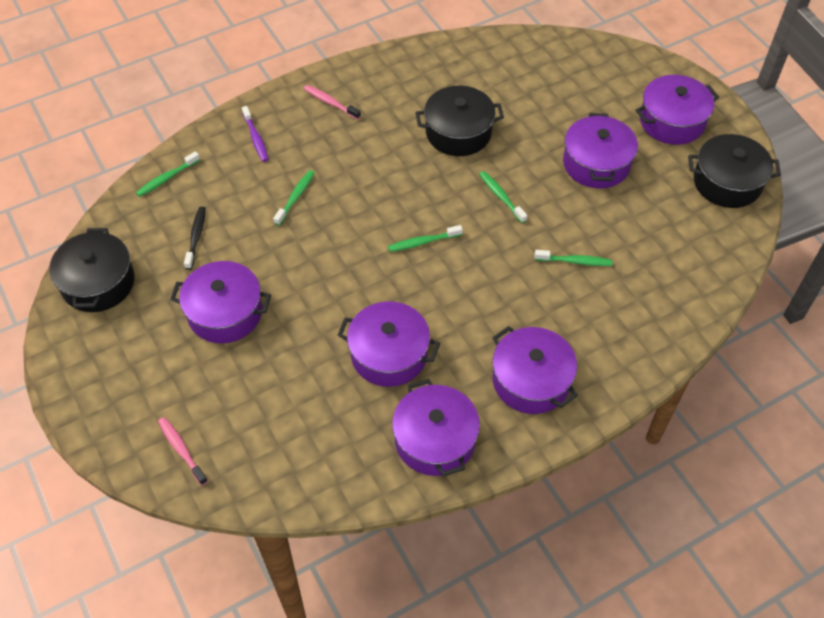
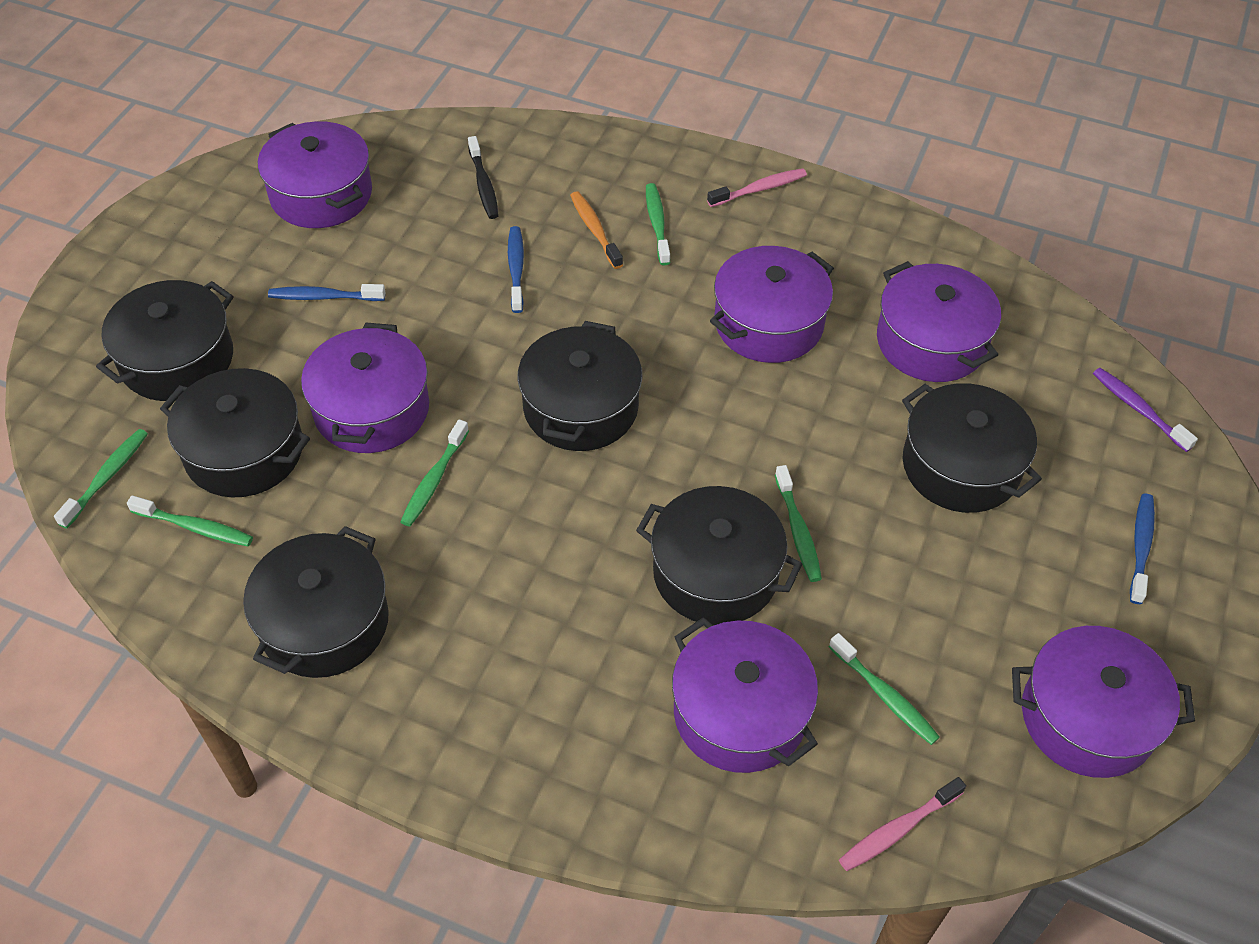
black pot: 3 -> 6
blue toothbrush: 0 -> 3
green toothbrush: 5 -> 6
orange toothbrush: 0 -> 1

